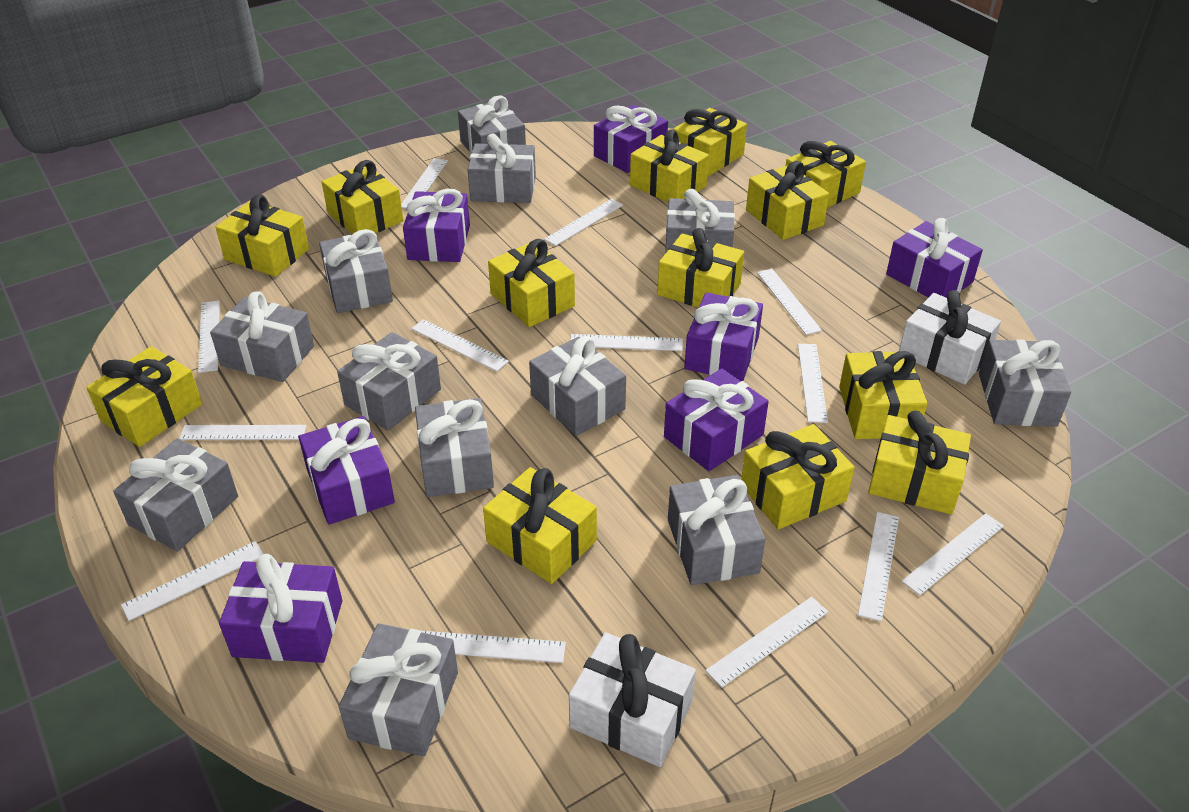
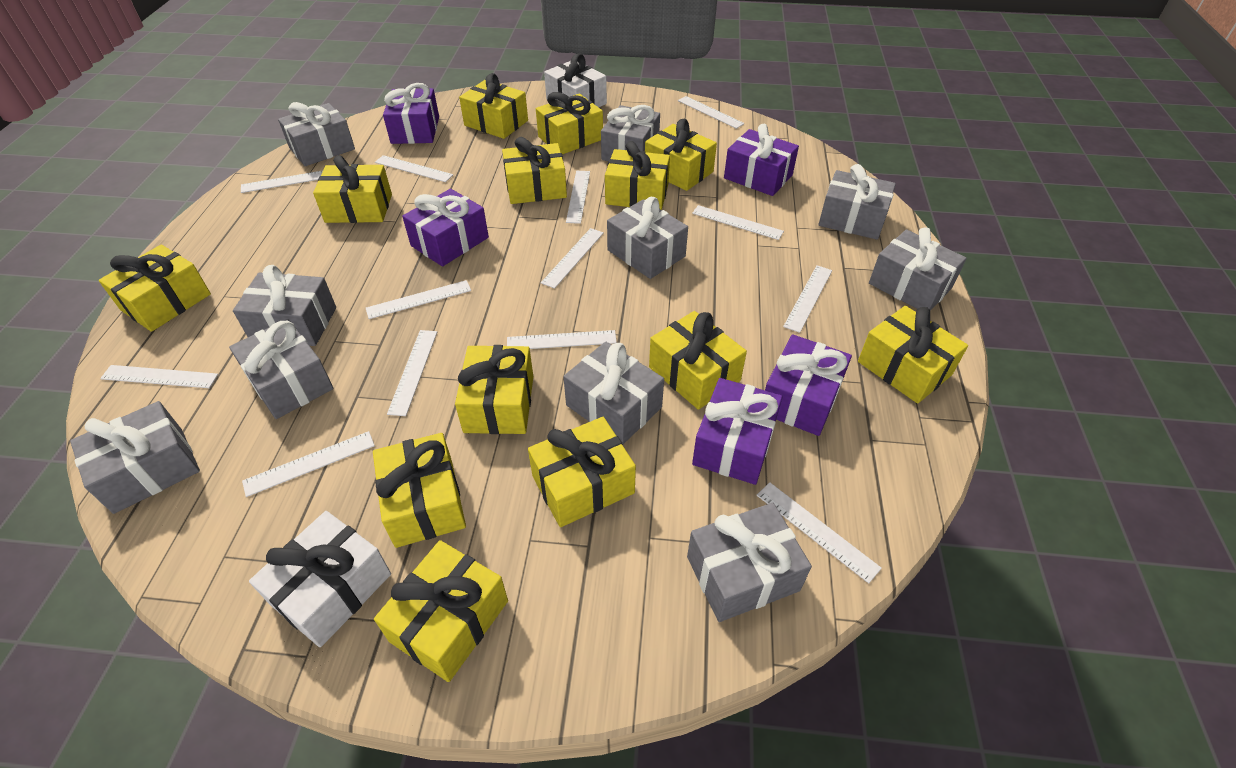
grey gift: 12 -> 10
purple gift: 7 -> 5

